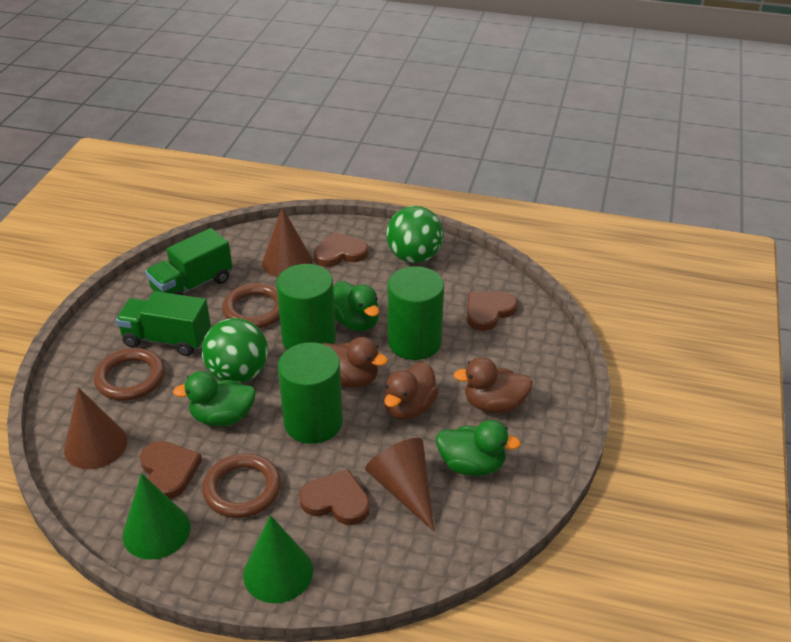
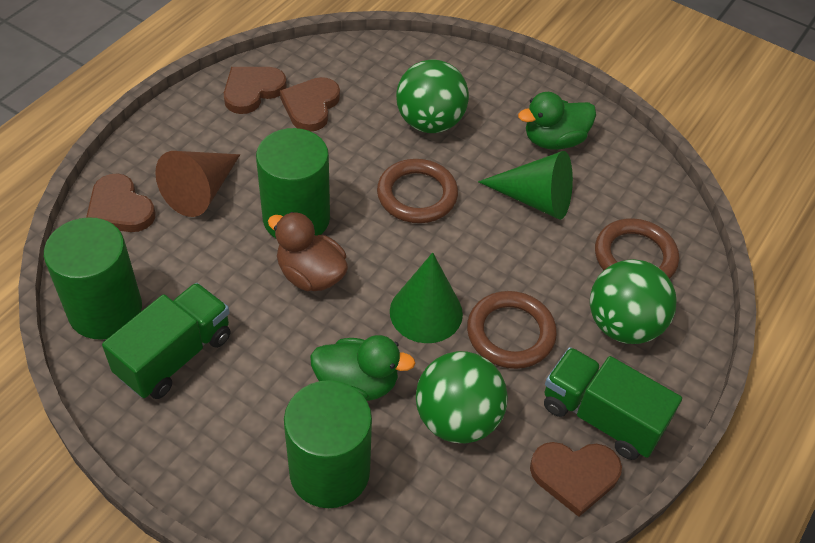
brown cone: 3 -> 1
brown duck: 3 -> 1
green ball: 2 -> 3
green duck: 3 -> 2

